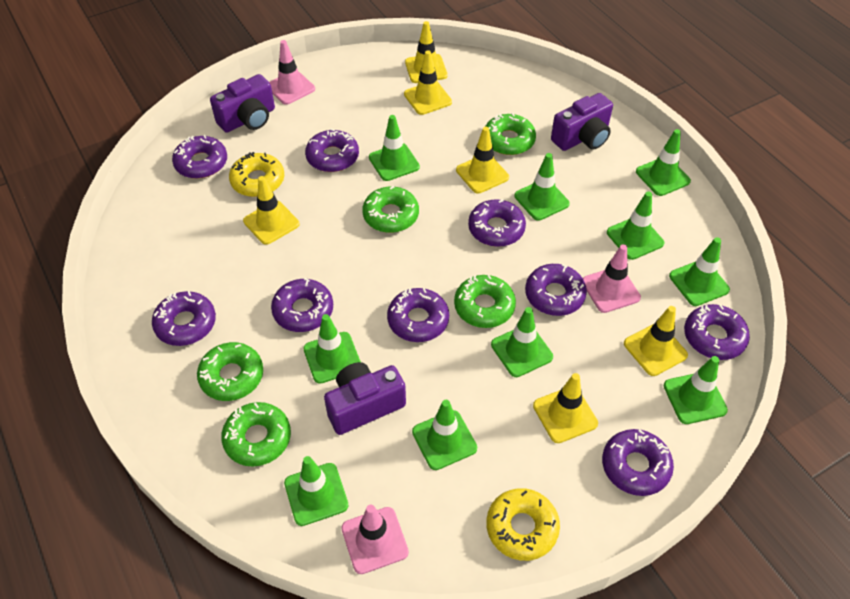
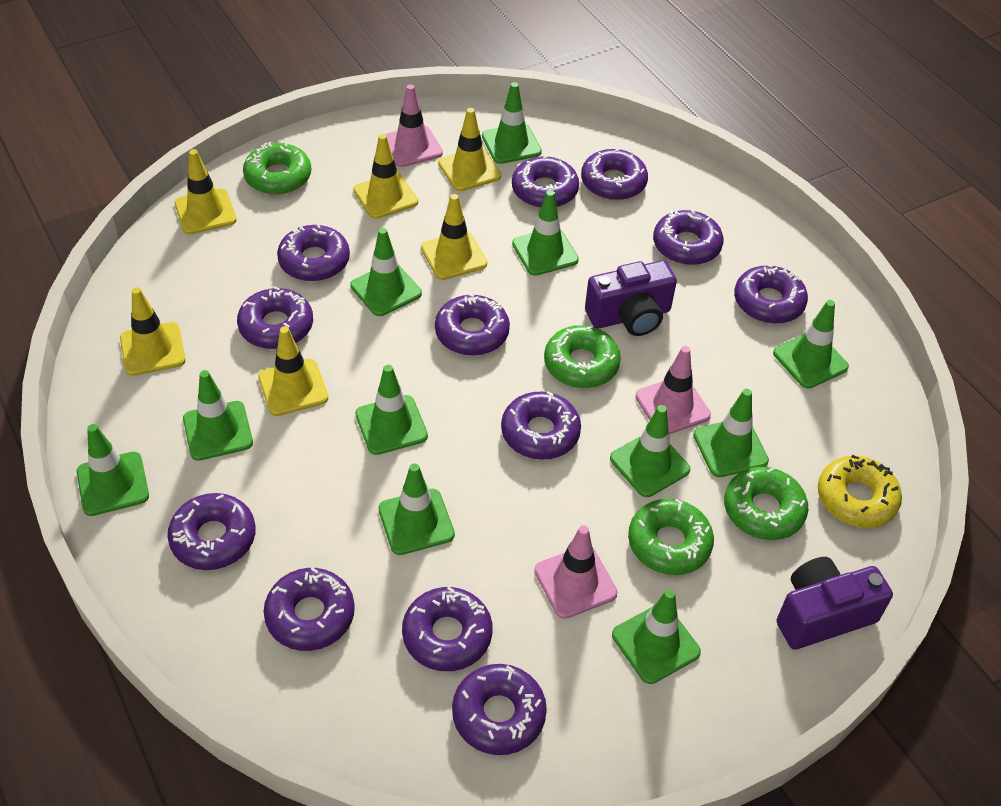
green donut: 5 -> 4
green traffic cone: 10 -> 11
purple camera: 3 -> 2
purple donut: 9 -> 12
yellow donut: 2 -> 1

